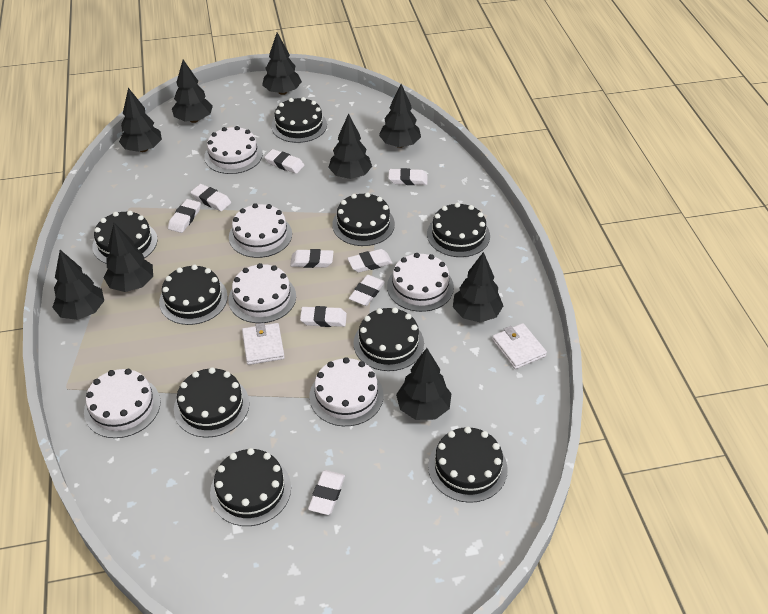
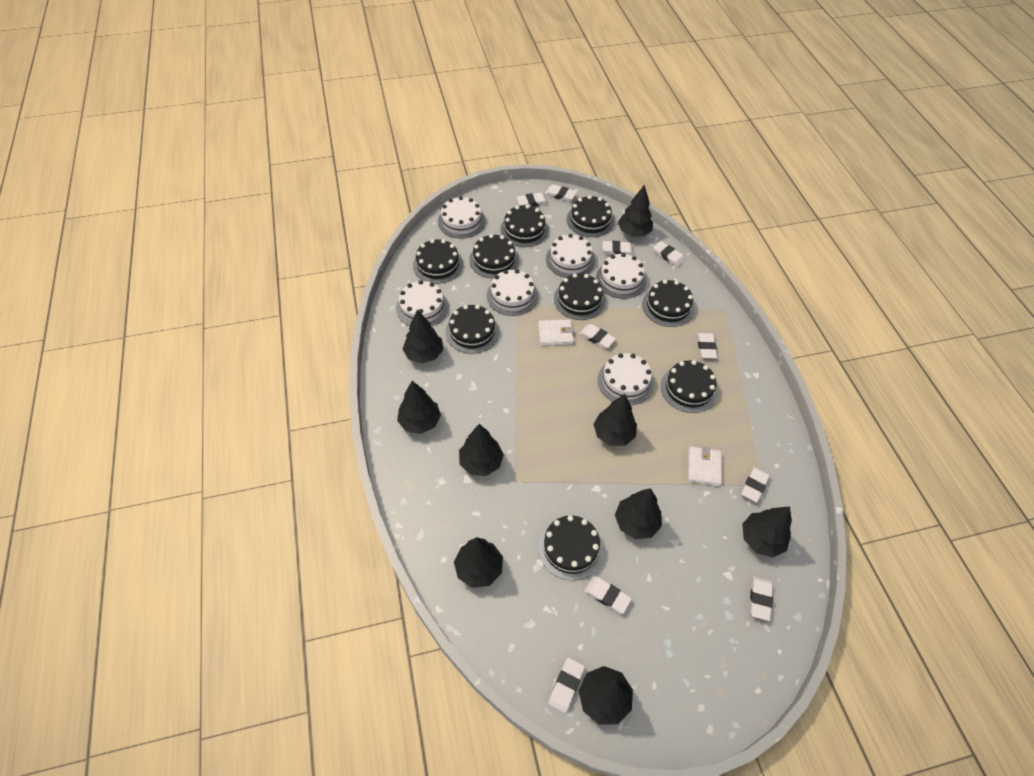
white eraser: 9 -> 10

